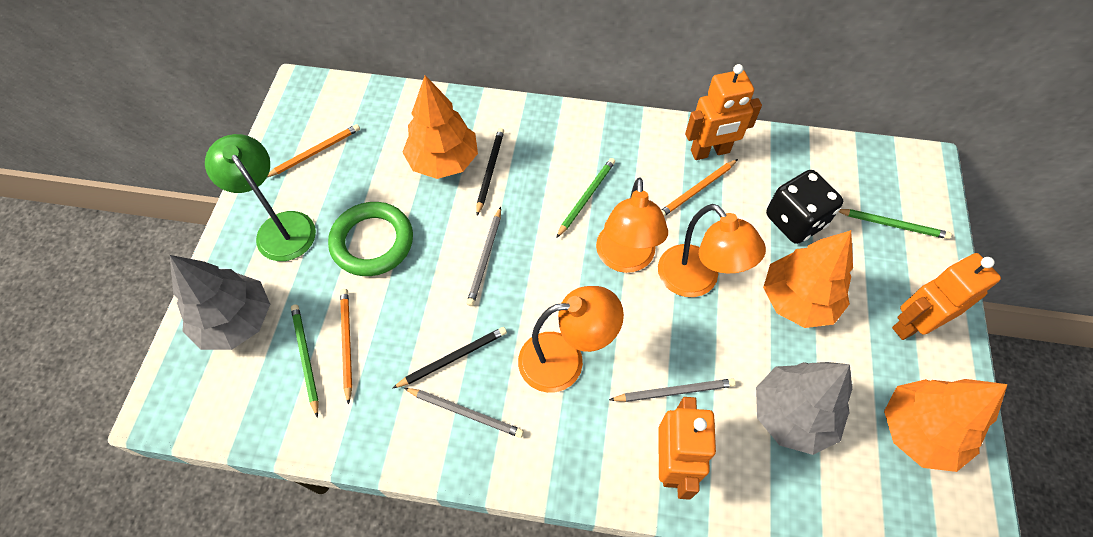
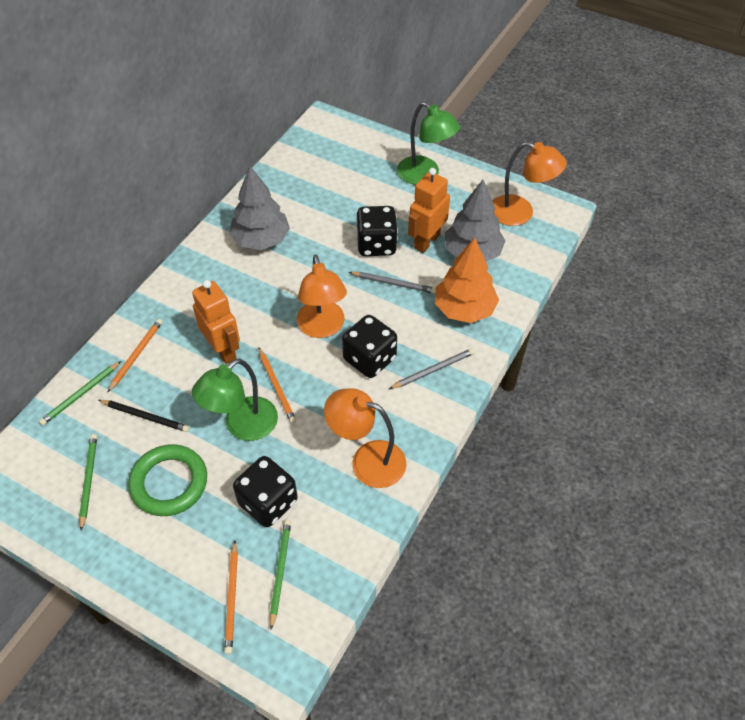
black dice: 1 -> 3
black pencil: 2 -> 1
green lamp: 1 -> 2
grey pencil: 3 -> 2
orange robot: 3 -> 2
orange tree: 3 -> 1

